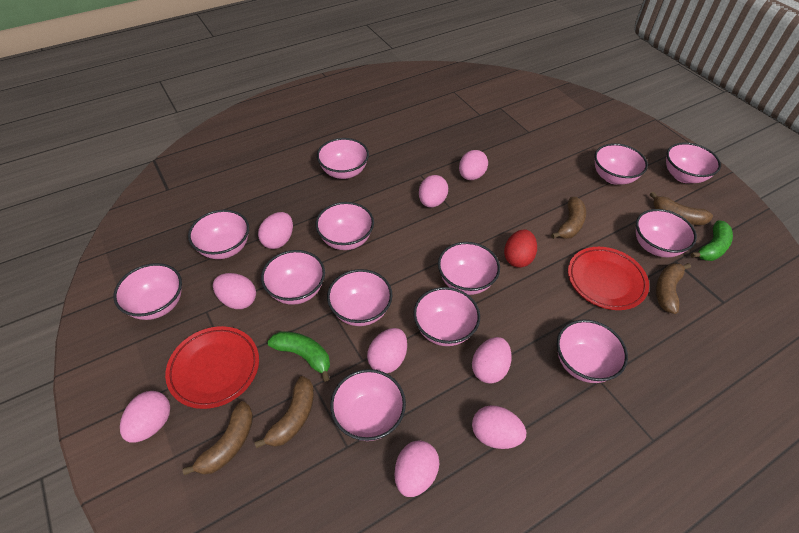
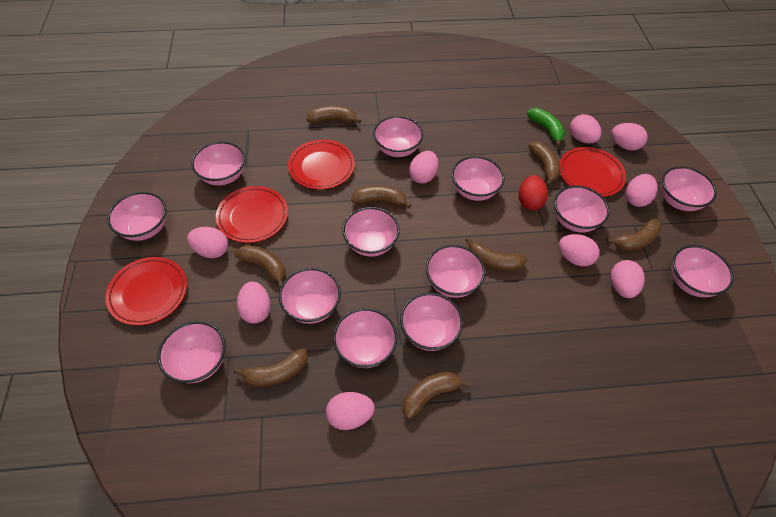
brown banana: 5 -> 8
green banana: 2 -> 1
red plate: 2 -> 4

